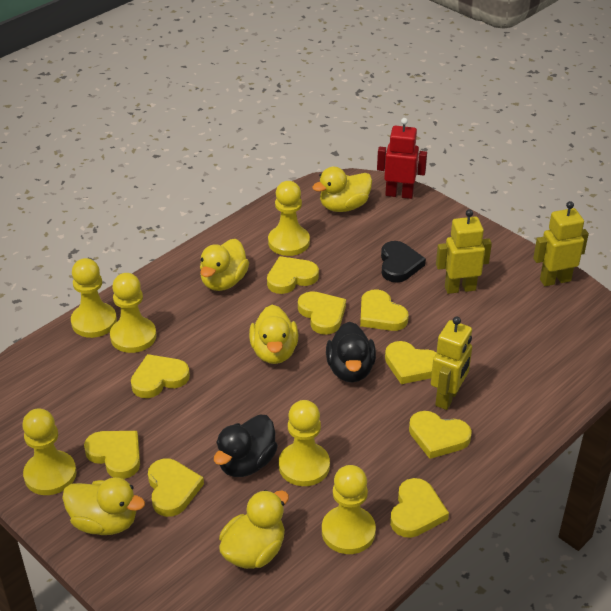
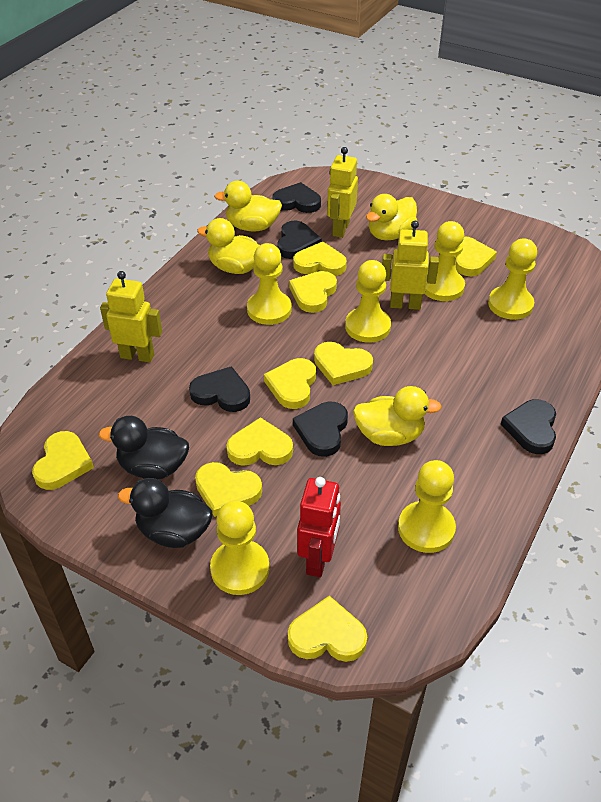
black heart: 1 -> 5
yellow duck: 5 -> 4

